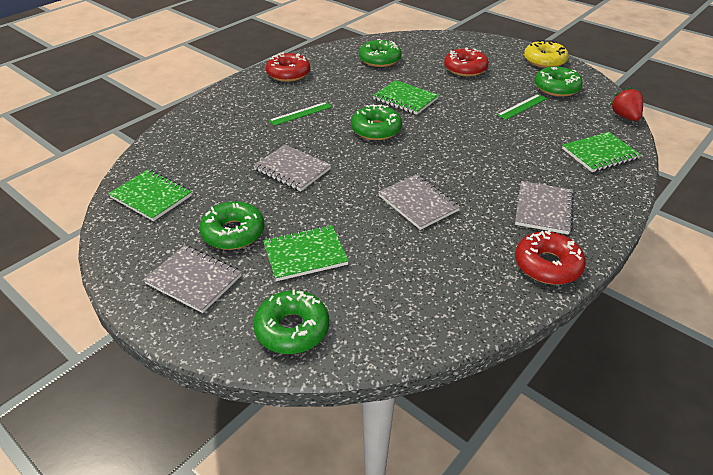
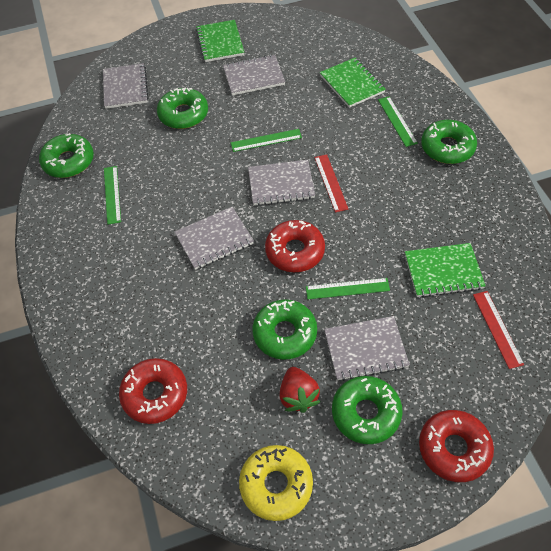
green notebook: 4 -> 3
green ruler: 2 -> 4
grey notebook: 4 -> 5
red ruler: 0 -> 2

